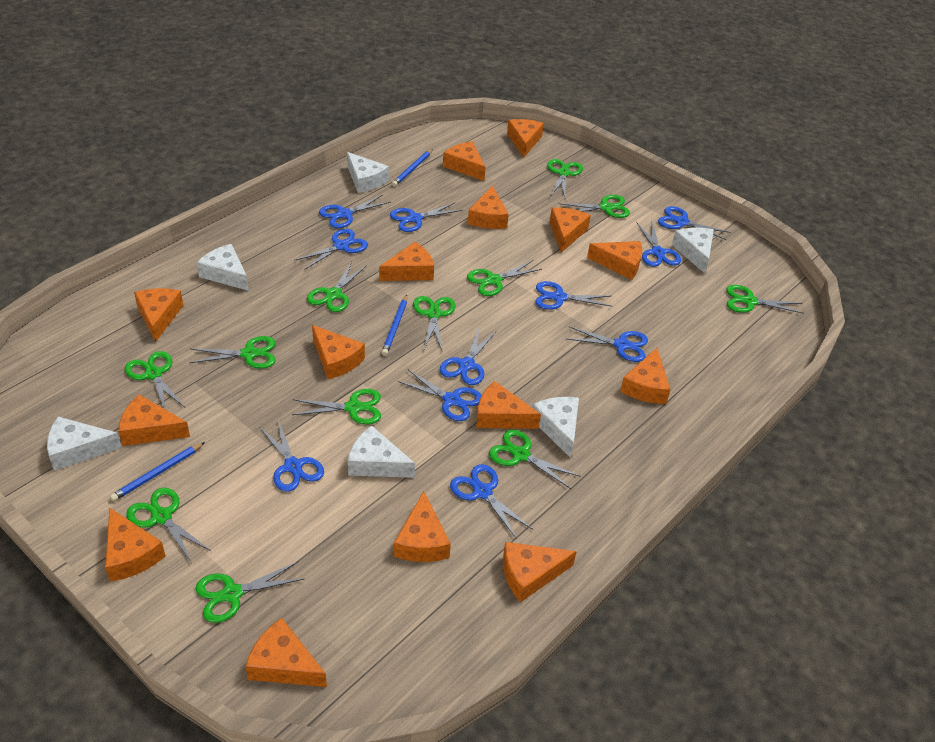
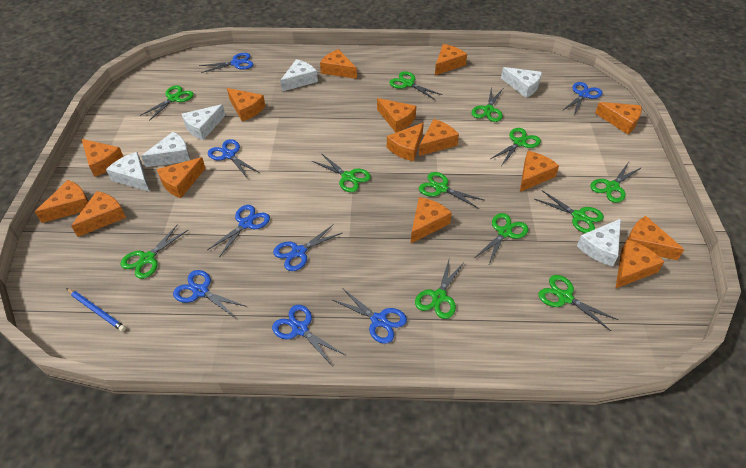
blue pencil: 3 -> 1
blue scissors: 11 -> 8

